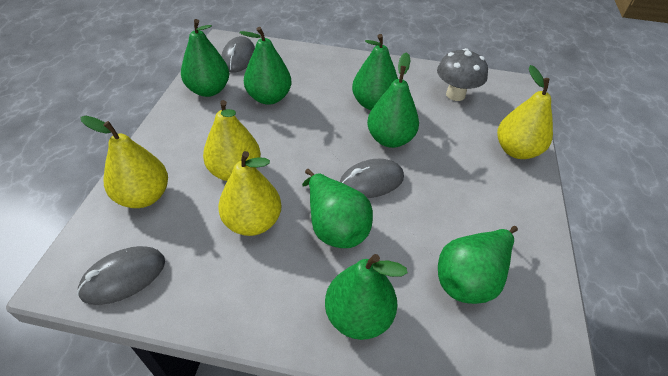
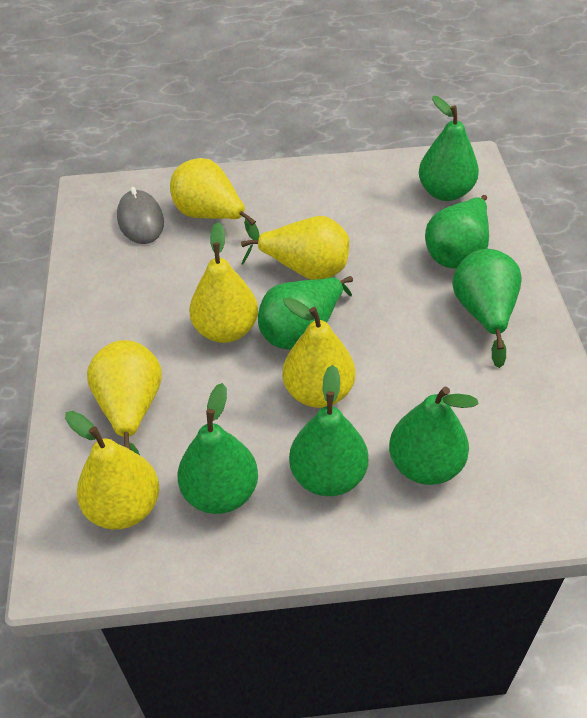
grey mouse: 3 -> 1
grey mushroom: 1 -> 0
yellow pear: 4 -> 6

